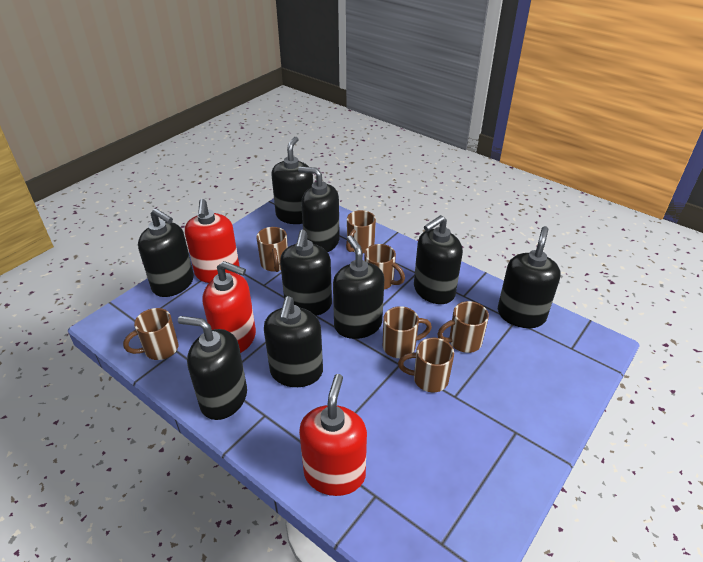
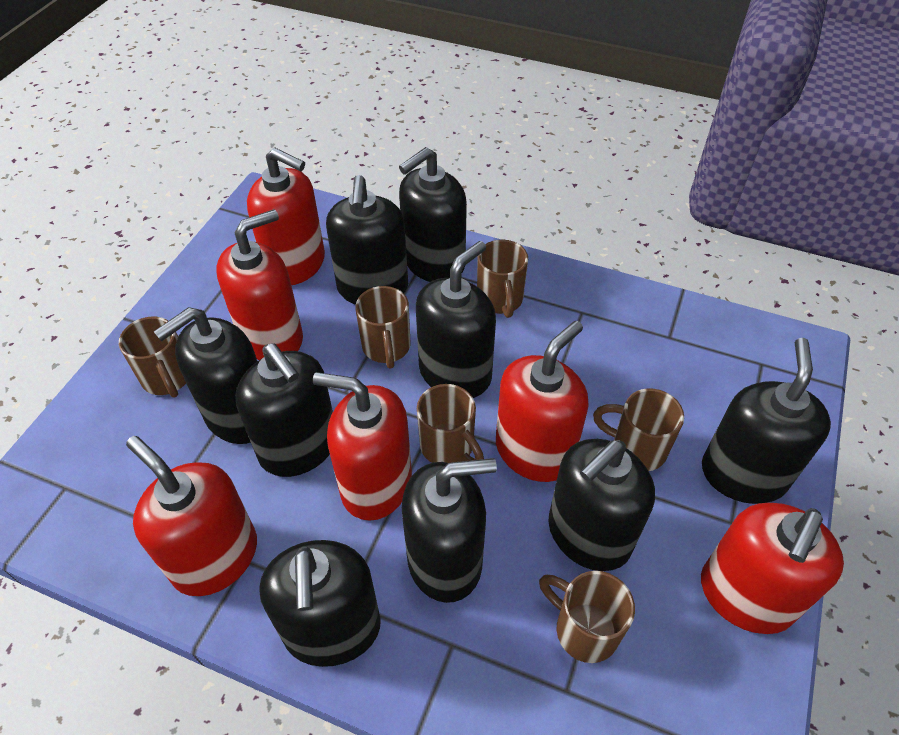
brown mug: 7 -> 6
red soap dispenser: 3 -> 6

